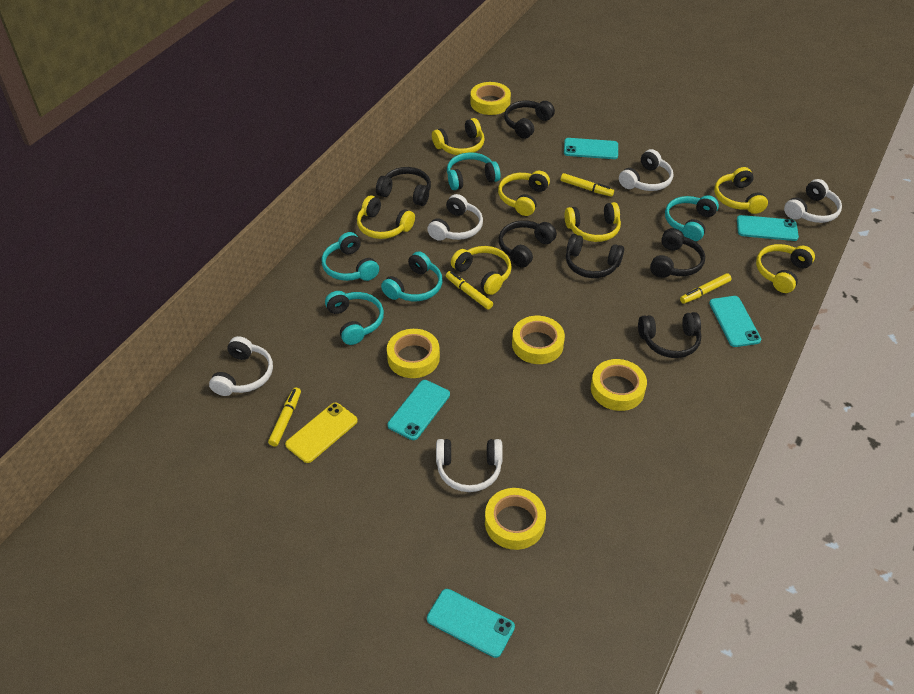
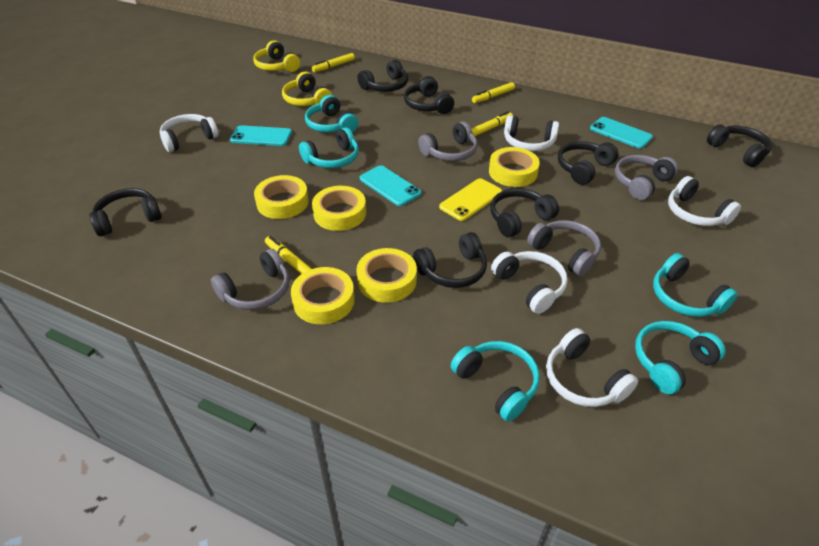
black headphones: 6 -> 7
grey headphones: 0 -> 4
turquoise phone: 5 -> 3
yellow headphones: 7 -> 2

